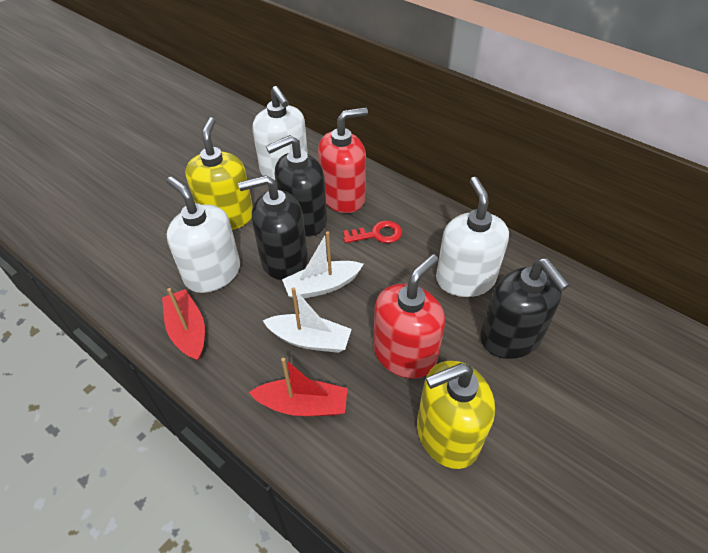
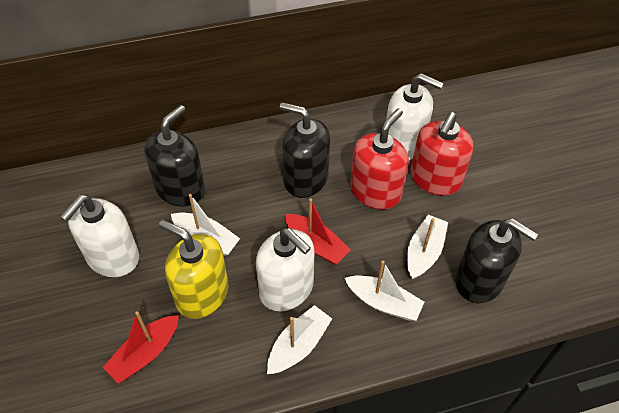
red key: 1 -> 0
white boat: 2 -> 4
yellow soap dispenser: 2 -> 1

